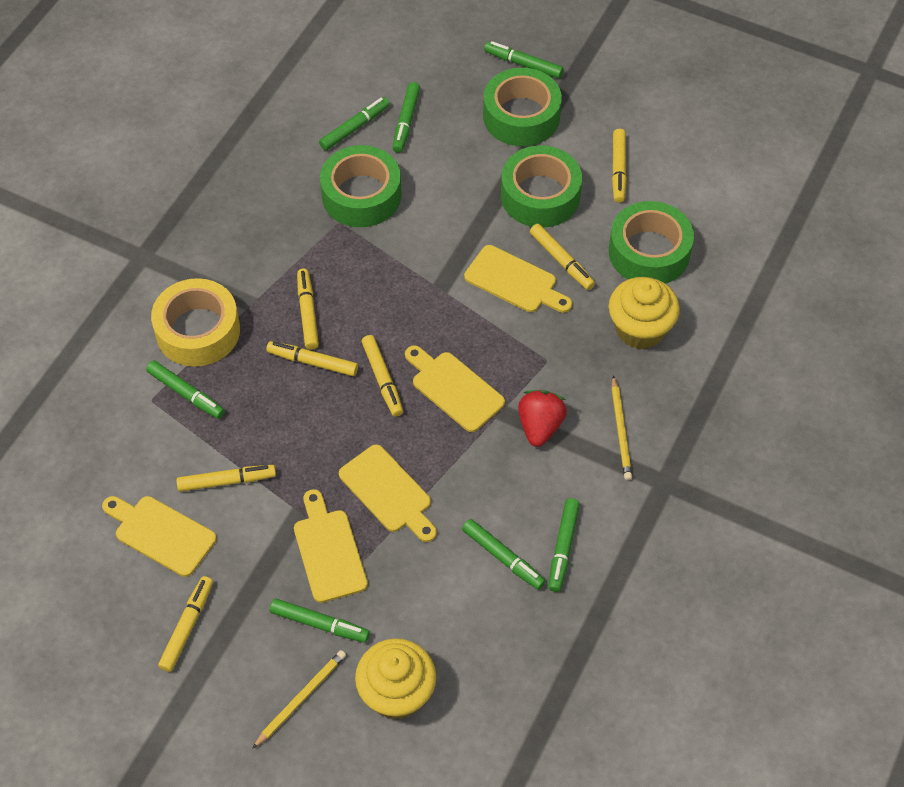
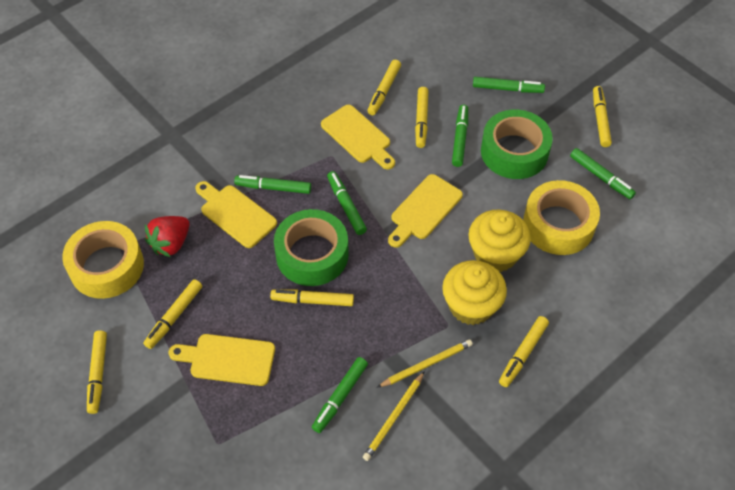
green marker: 7 -> 6
green tape: 4 -> 2
yellow cutting board: 5 -> 4
yellow tape: 1 -> 2

